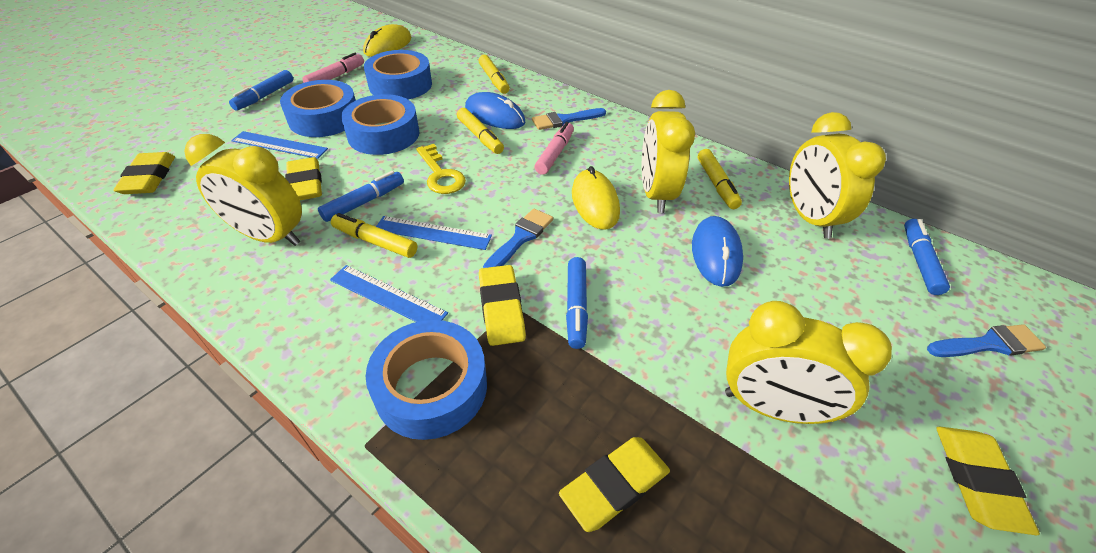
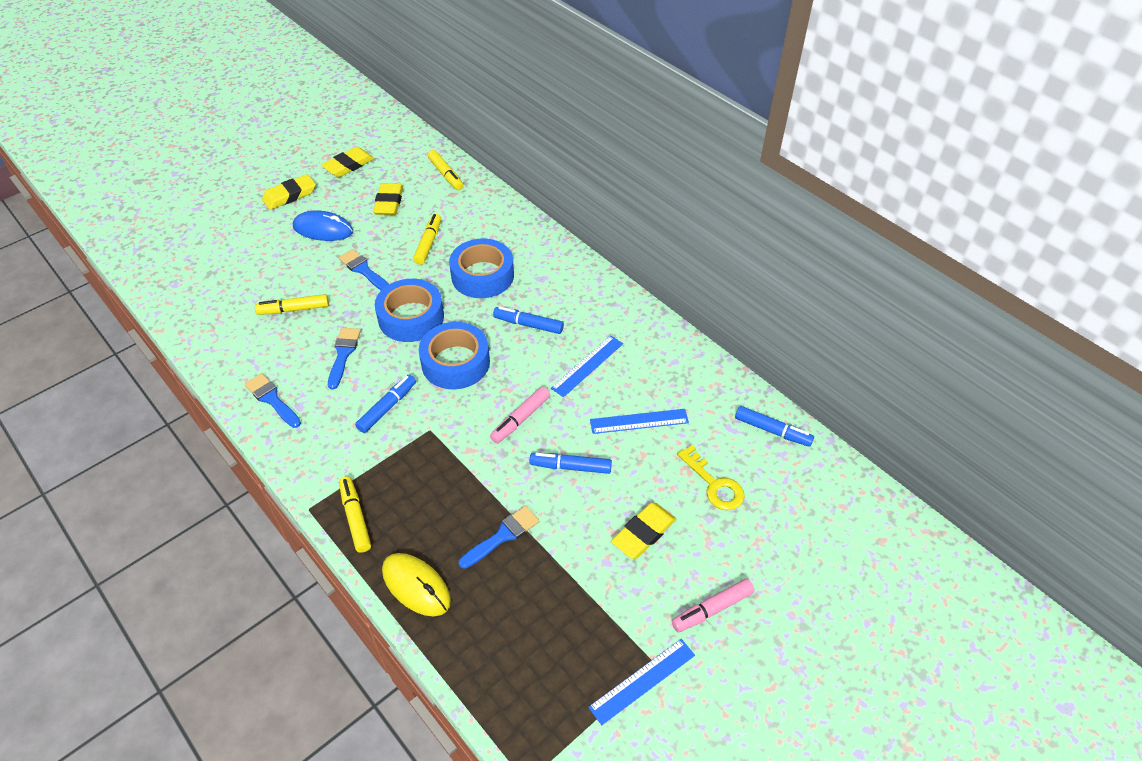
blue brush: 3 -> 4
blue mouse: 2 -> 1
blue tape: 4 -> 3
yellow clock: 4 -> 0
yellow eraser: 5 -> 4
yellow mouse: 2 -> 1

